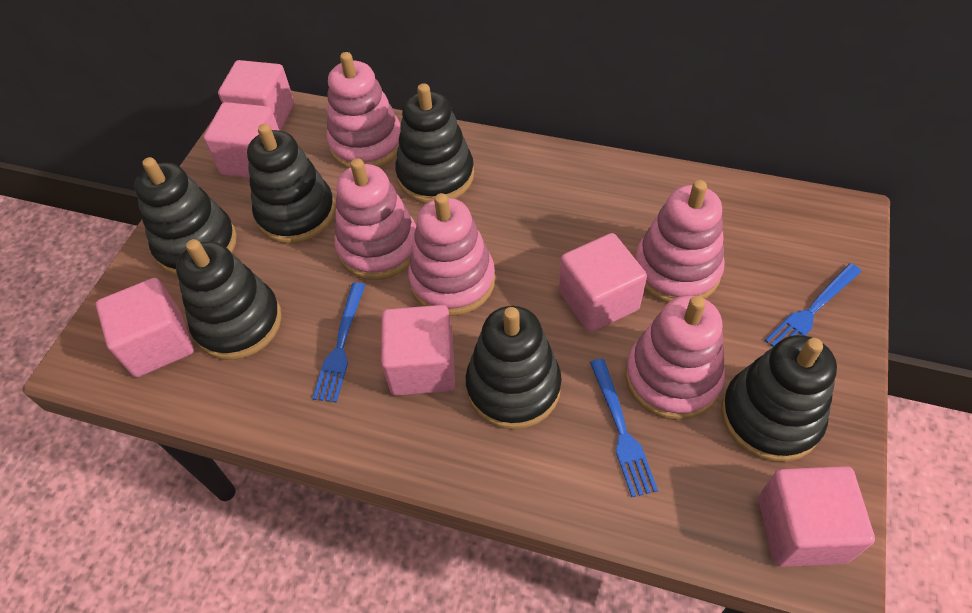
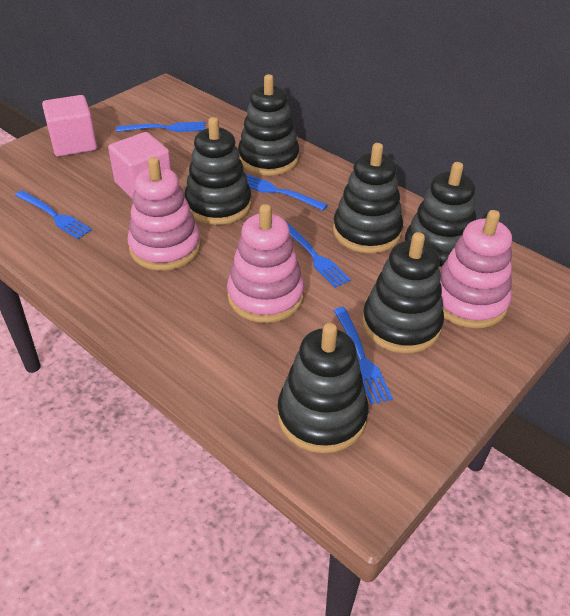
blue fork: 3 -> 5
pink cube: 6 -> 2
pink stacking toy: 5 -> 3

